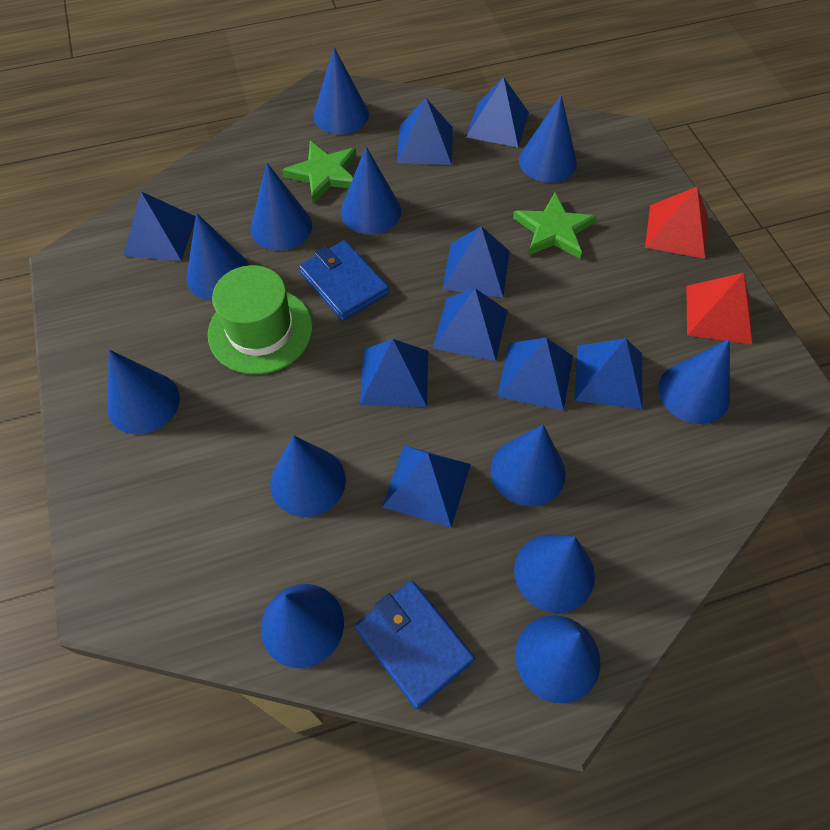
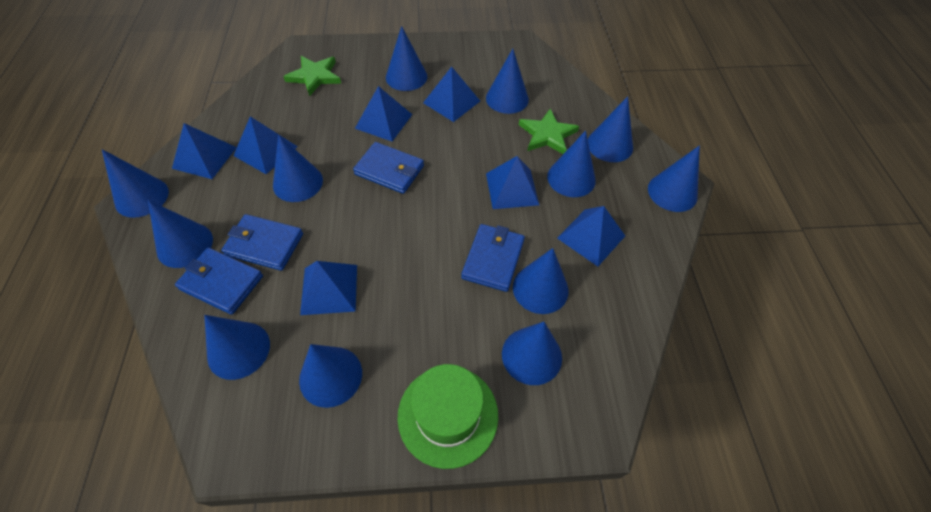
blue pyramid: 9 -> 7
blue wallet: 2 -> 4
red pyramid: 2 -> 0

